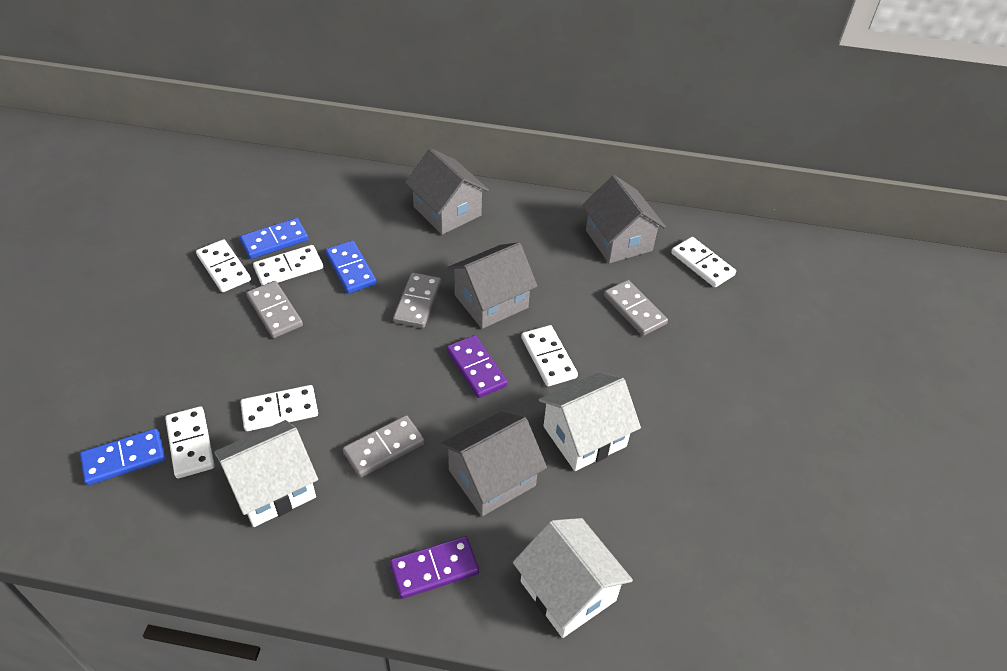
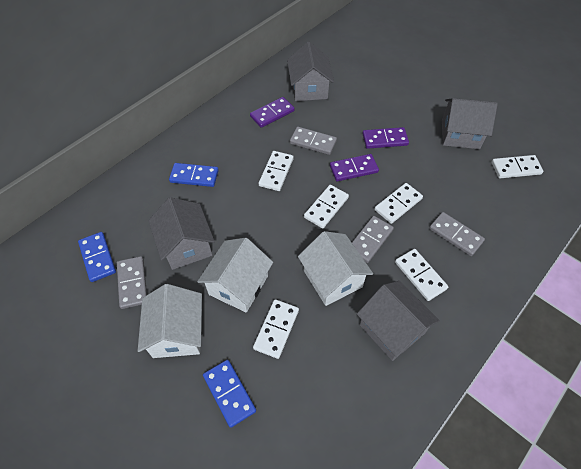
purple domino: 2 -> 3

